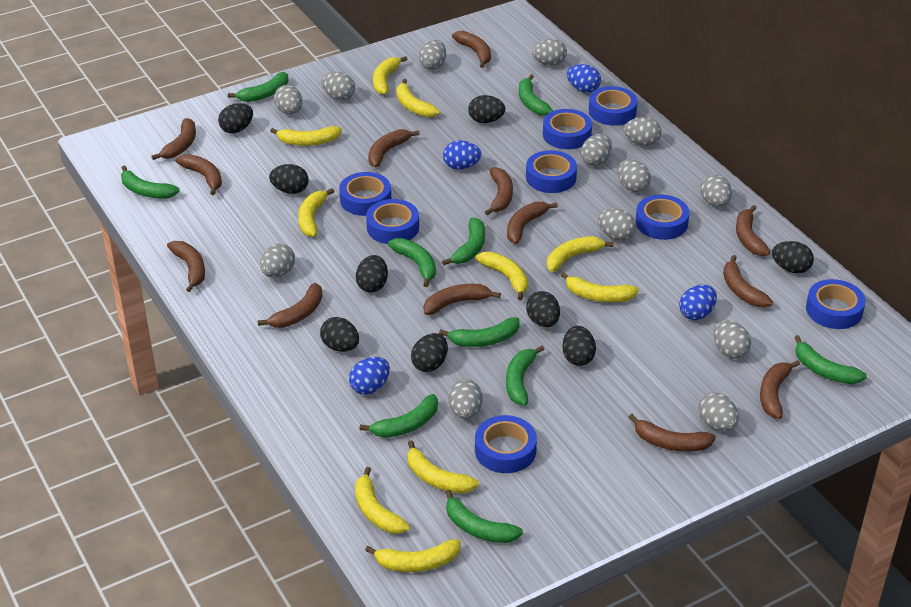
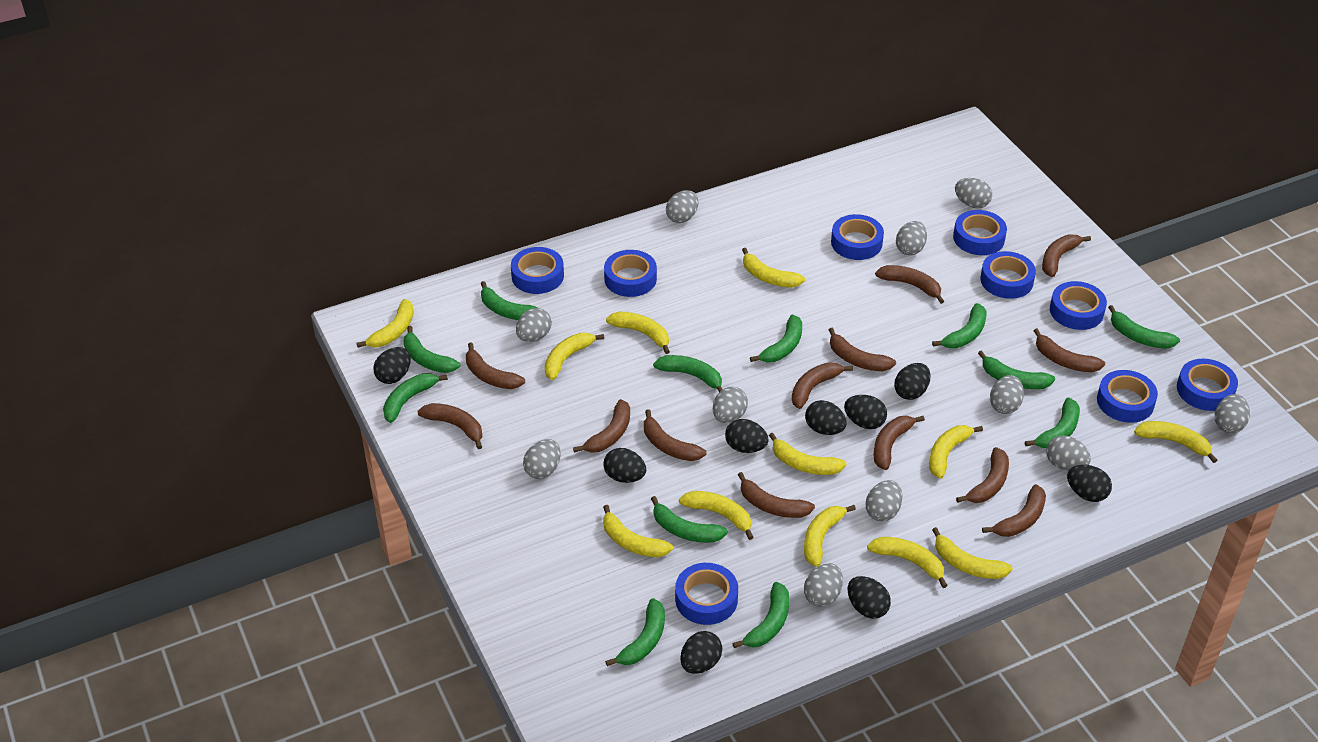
blue egg: 4 -> 0
blue tape: 8 -> 9
green banana: 10 -> 12
grey egg: 13 -> 11
yellow banana: 10 -> 12

